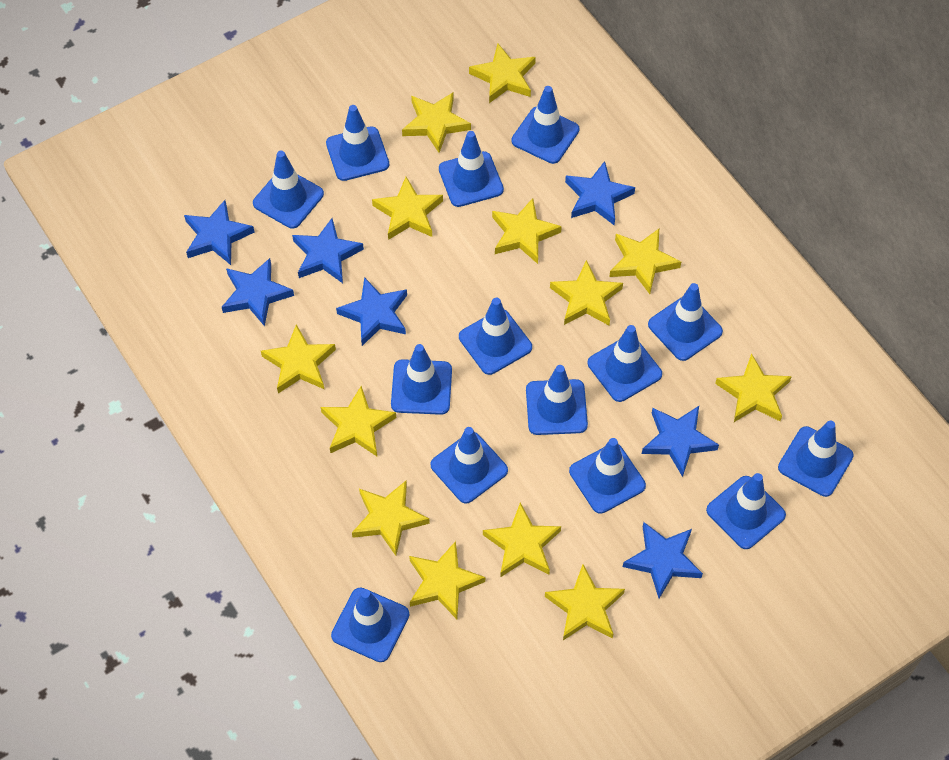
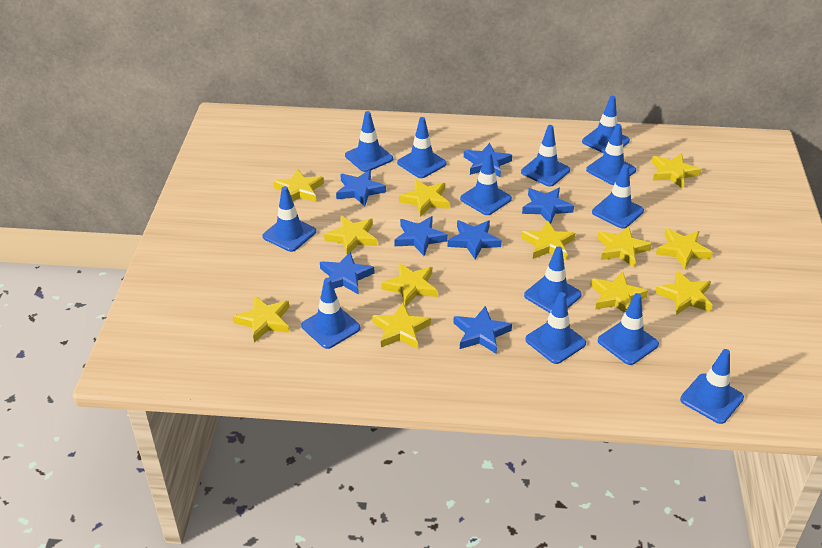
blue traffic cone: 14 -> 13
yellow star: 13 -> 12

